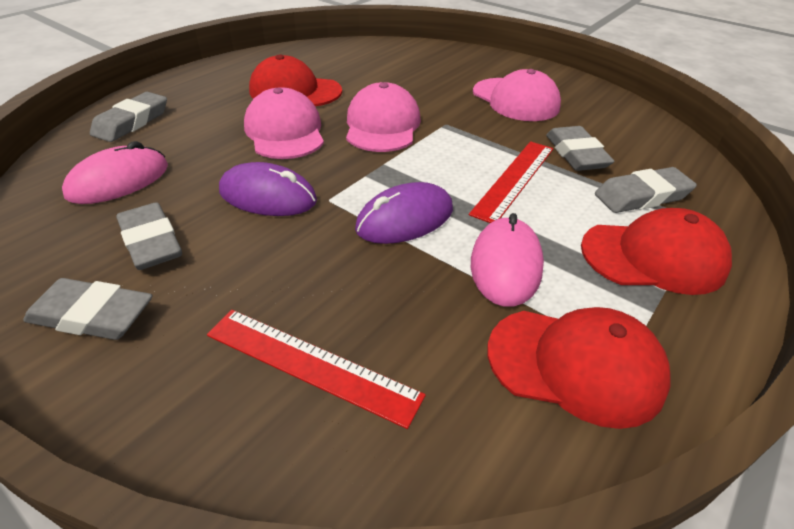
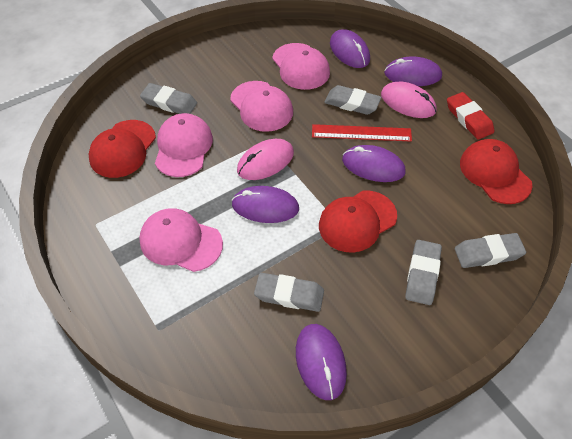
pink cap: 3 -> 4
purple mouse: 2 -> 5
red eraser: 0 -> 1
red ruler: 2 -> 1

